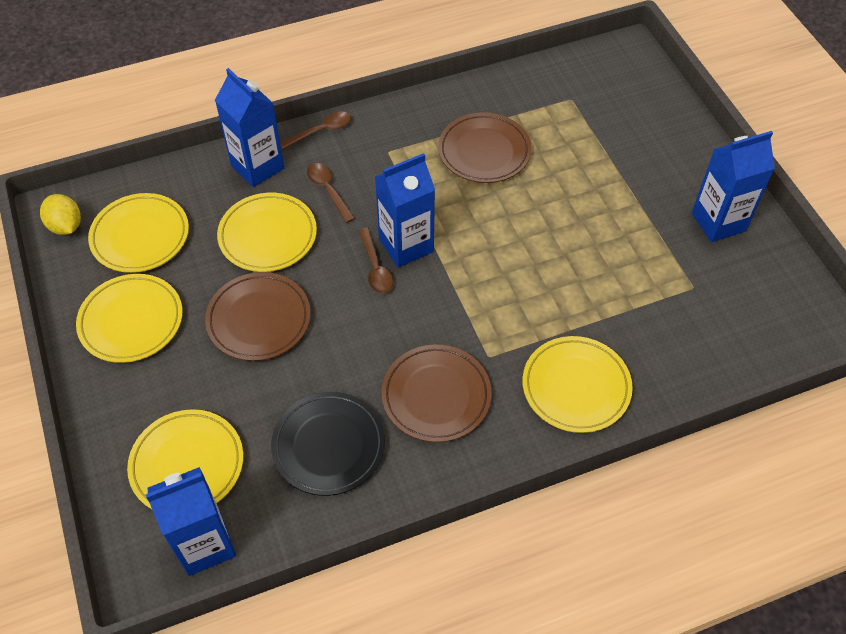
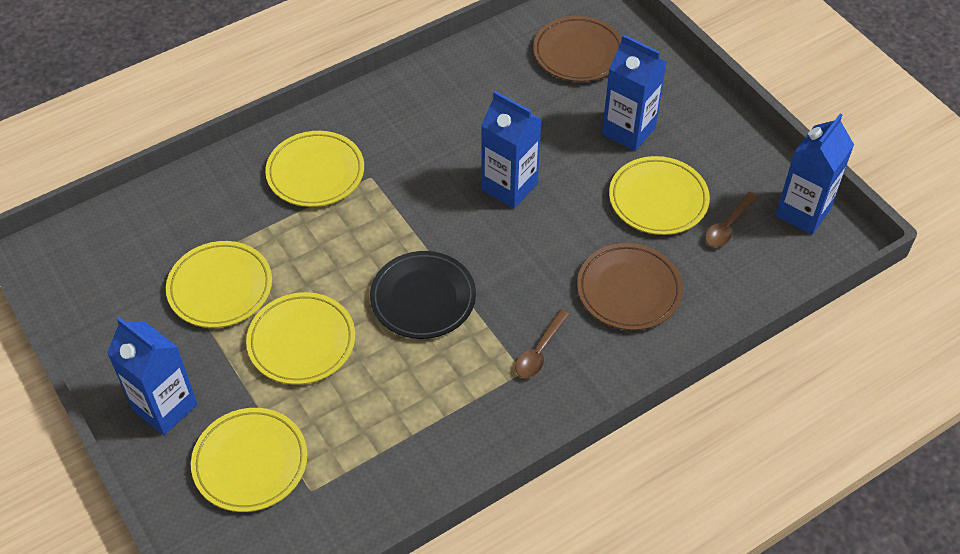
brown plate: 3 -> 2
brown spoon: 3 -> 2
yellow lemon: 1 -> 0

